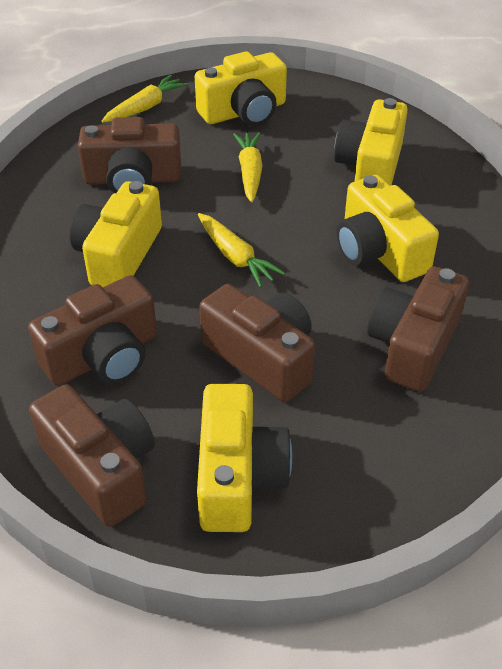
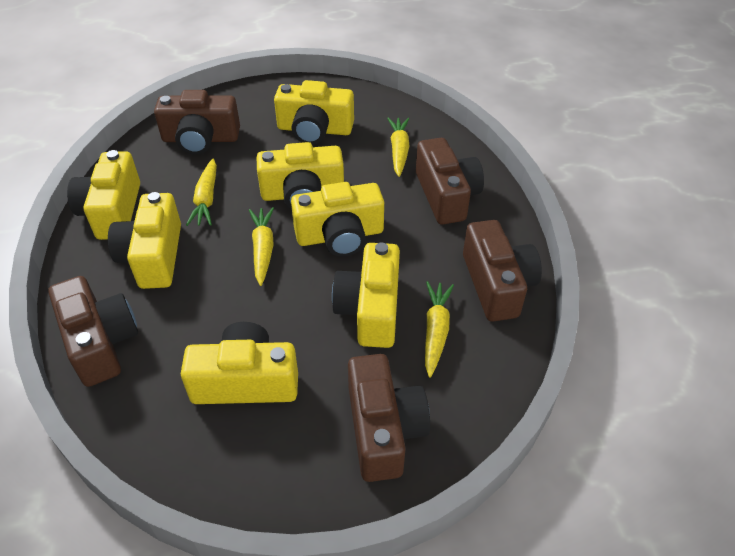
yellow camera: 5 -> 7
yellow carrot: 3 -> 4

